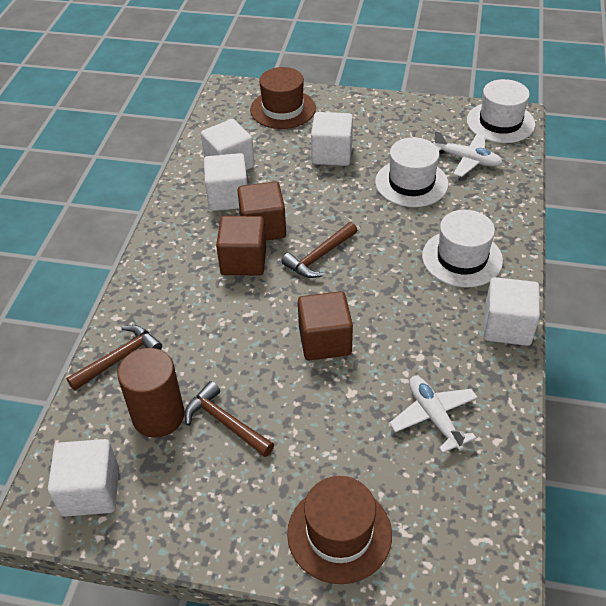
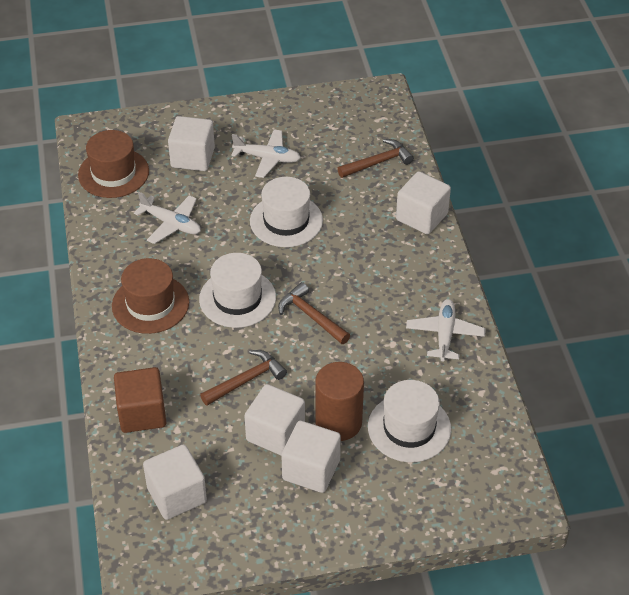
brown cube: 3 -> 1
white plane: 2 -> 3

